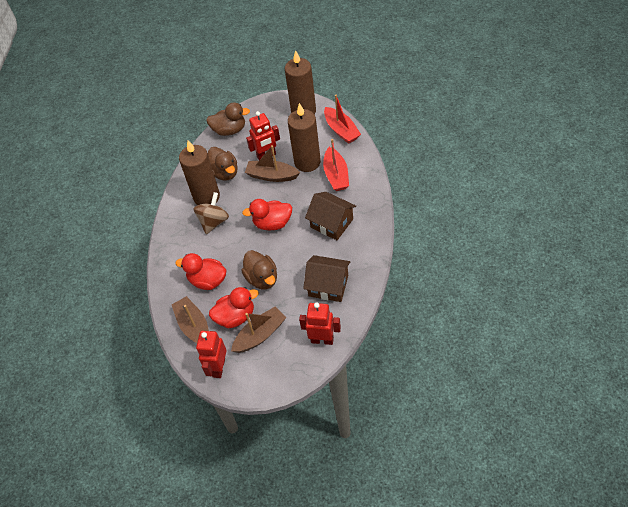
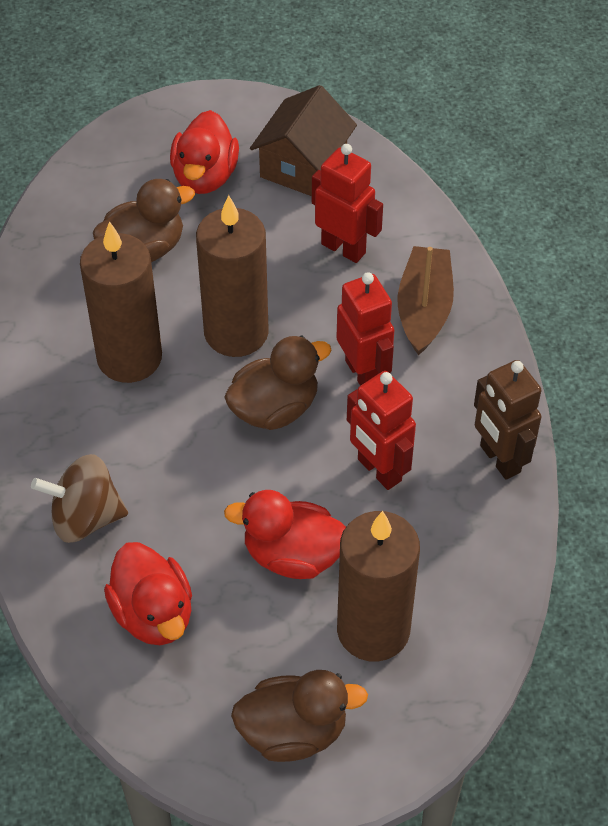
brown boat: 3 -> 1
brown house: 2 -> 1
brown robot: 0 -> 1
red boat: 2 -> 0

